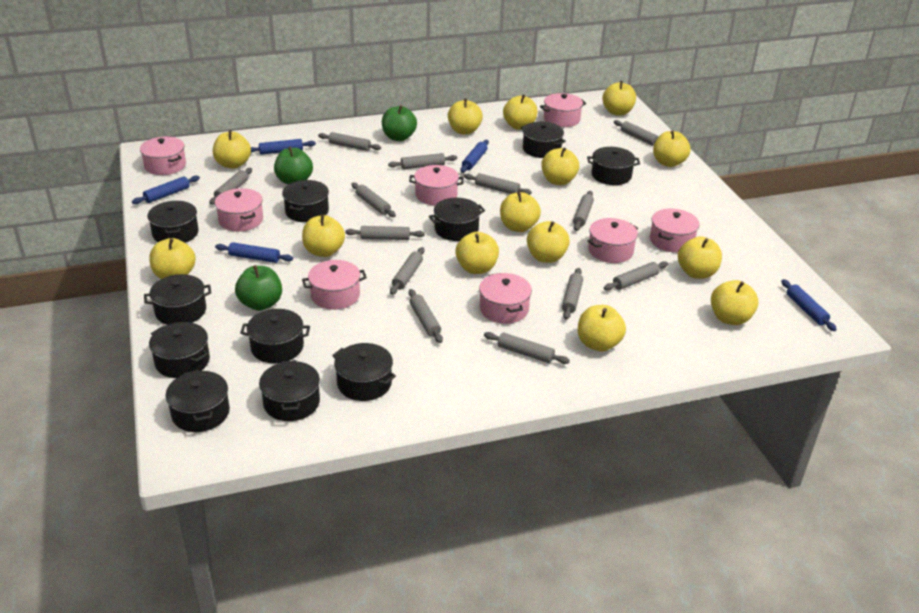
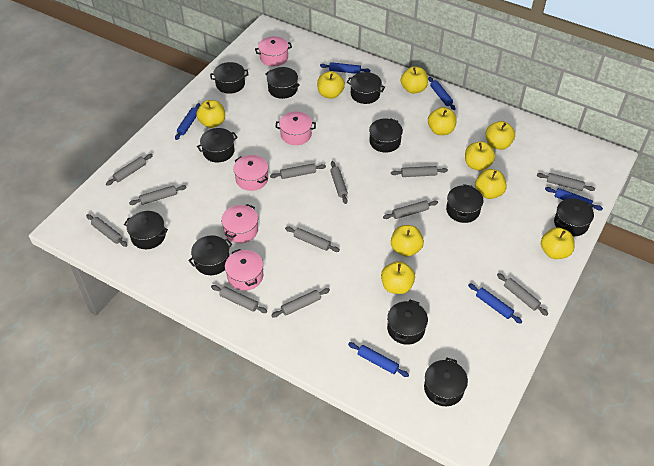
blue rolling pin: 5 -> 6
green apple: 3 -> 0
grey rolling pin: 13 -> 12
pink pot: 8 -> 5
yellow apple: 14 -> 10

